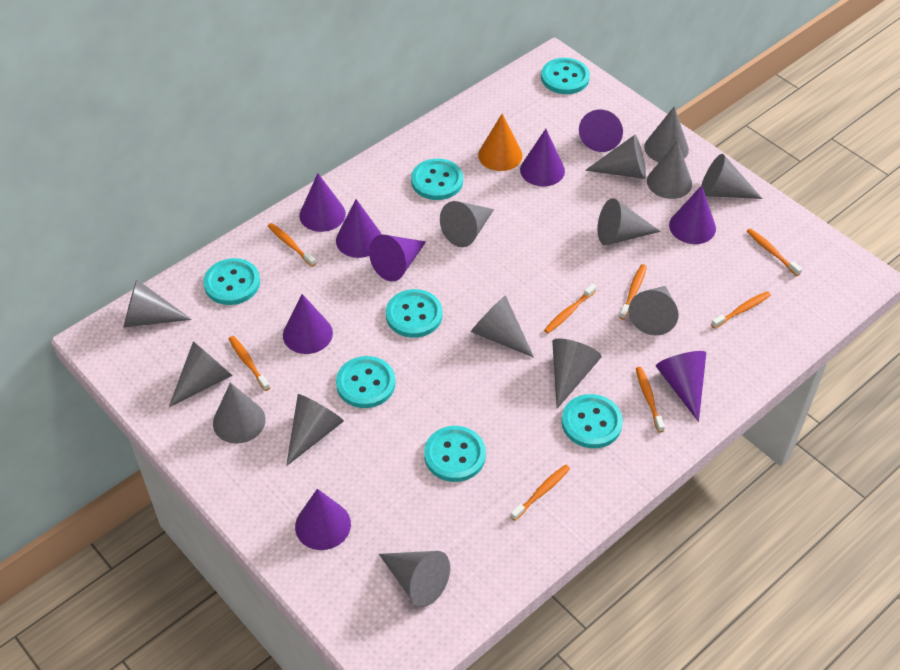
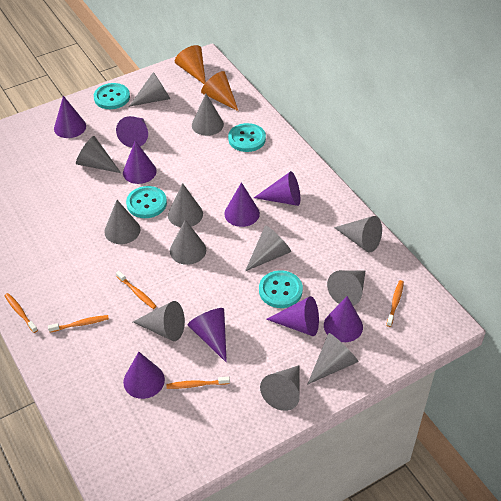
grey cone: 14 -> 12
orange cone: 1 -> 2
orange toothbrush: 8 -> 5
turquoise button: 7 -> 4

